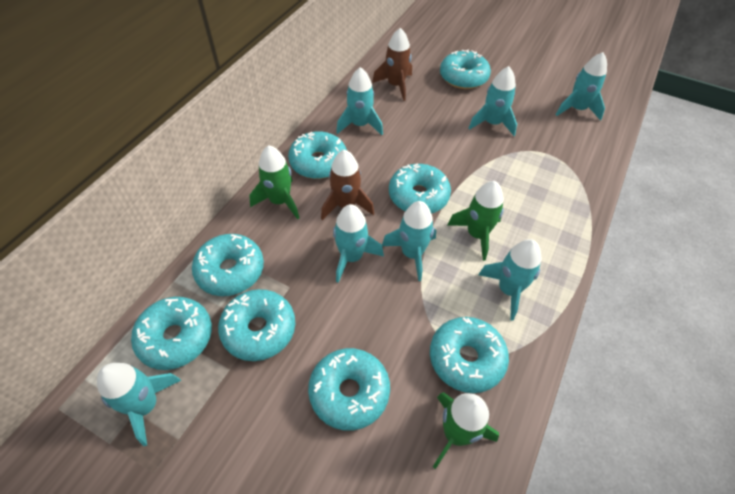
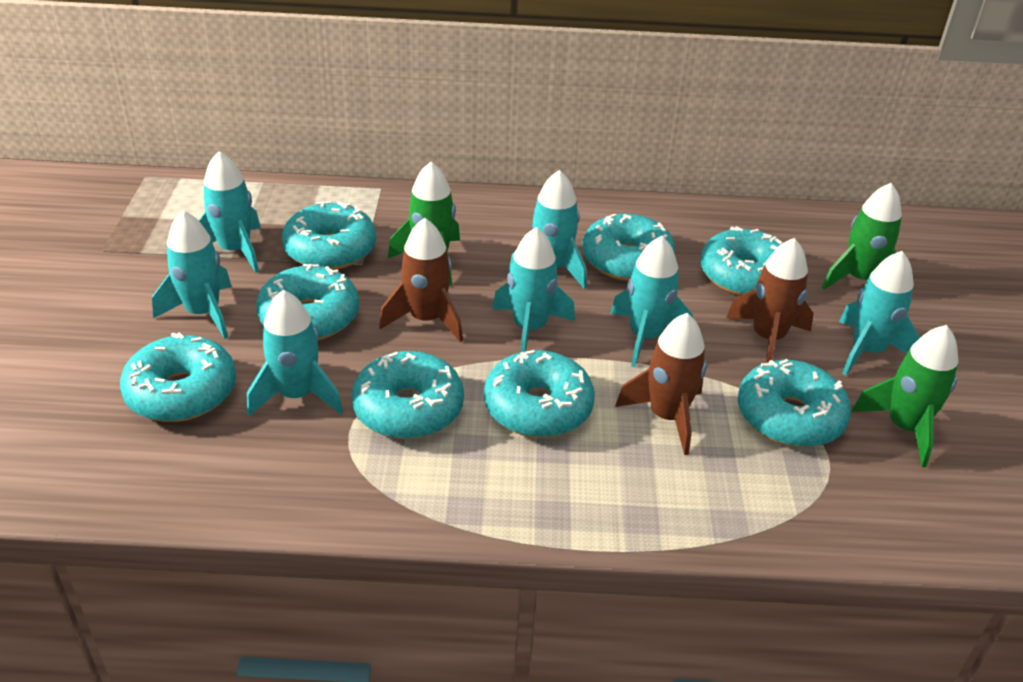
brown rocket: 2 -> 3

